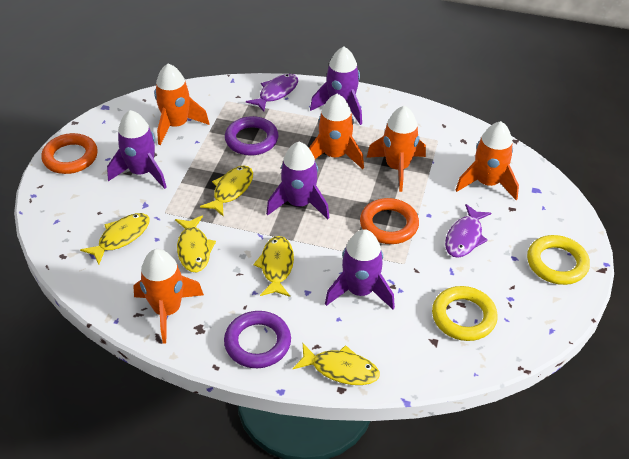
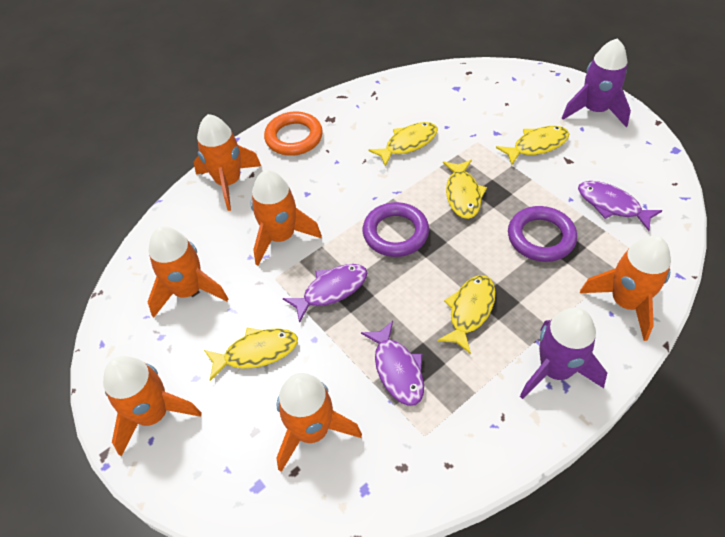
orange ring: 2 -> 1
orange rocket: 5 -> 6
purple fish: 2 -> 3
purple rocket: 4 -> 2
yellow ring: 2 -> 0

